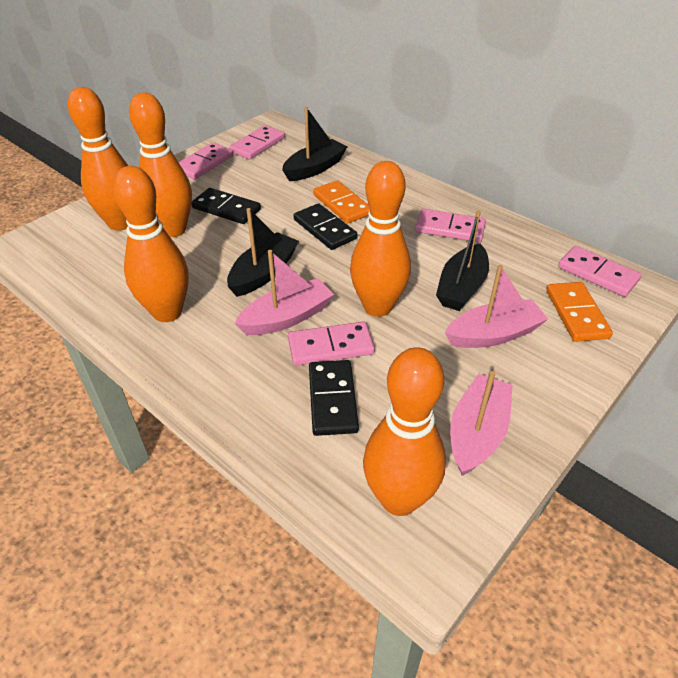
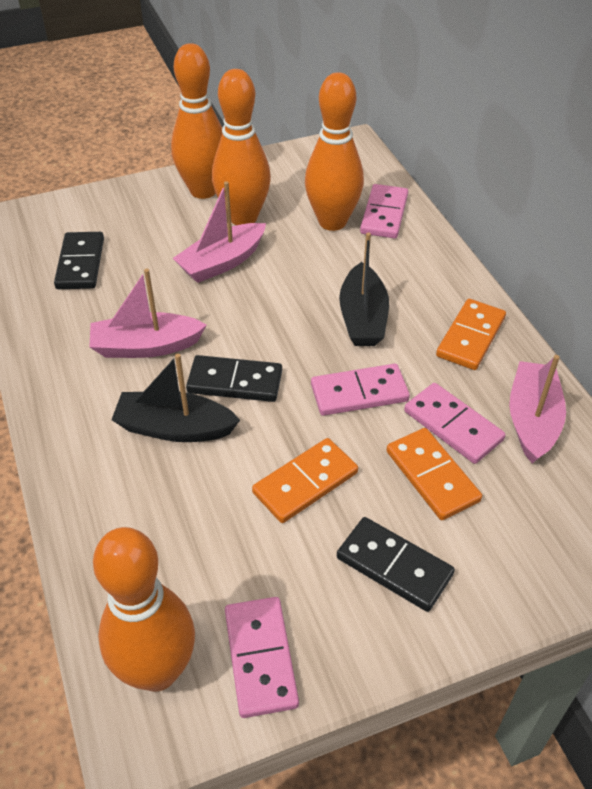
black boat: 3 -> 2
orange bowling pin: 5 -> 4
orange domino: 2 -> 3
pink domino: 5 -> 4

